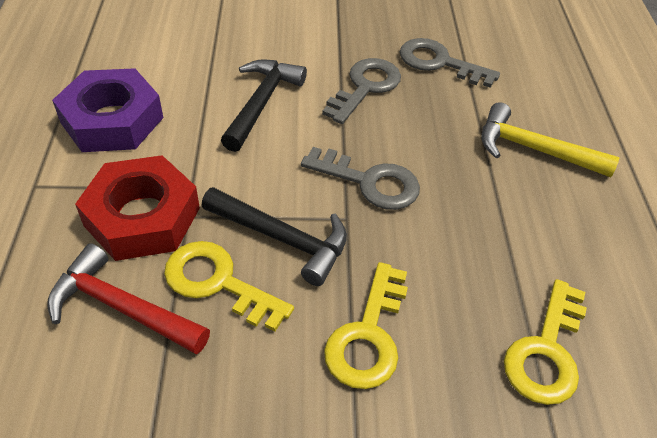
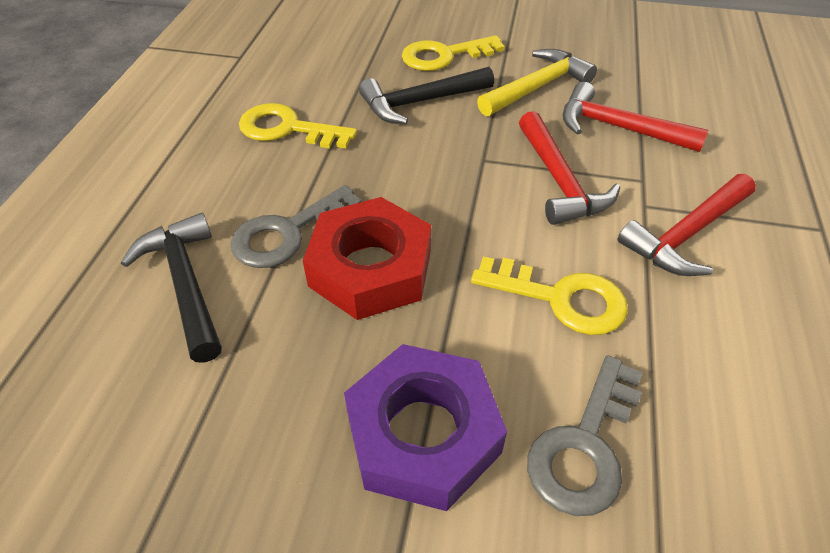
grey key: 3 -> 2
red hammer: 1 -> 3

